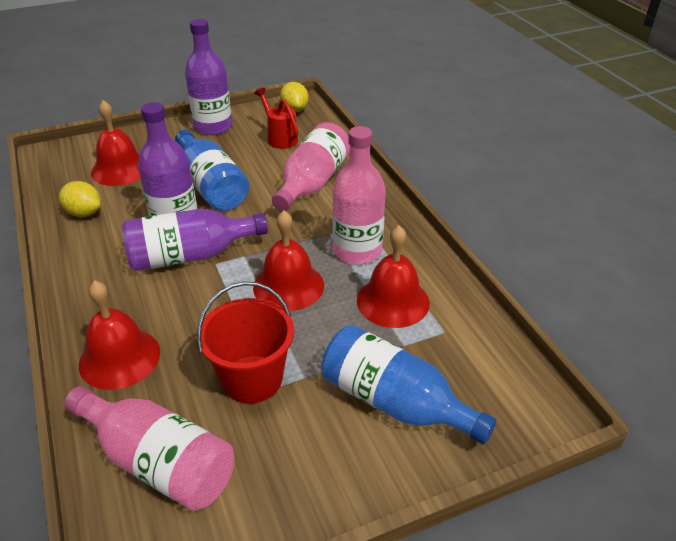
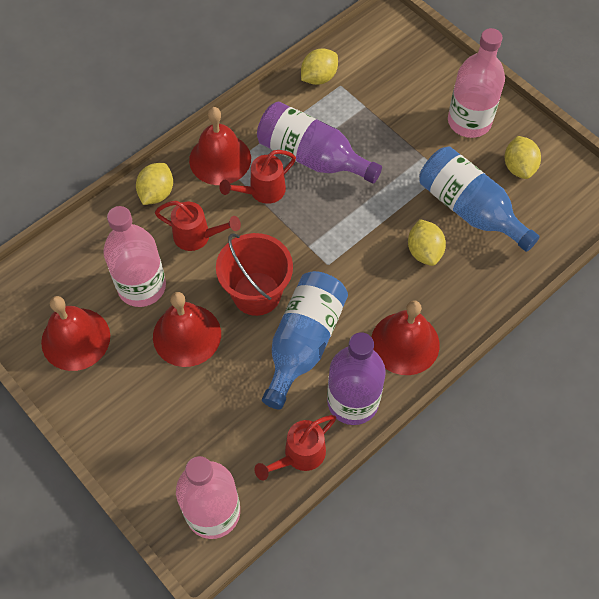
purple bottle: 3 -> 2
red watering can: 1 -> 3
yellow lemon: 2 -> 4

